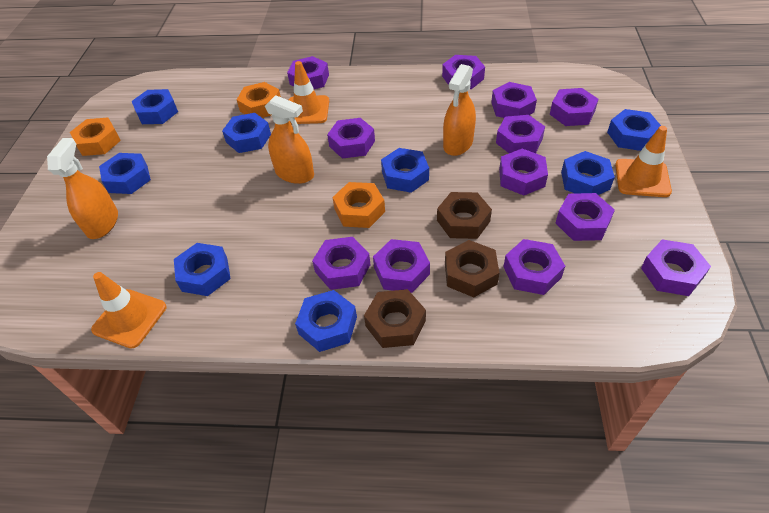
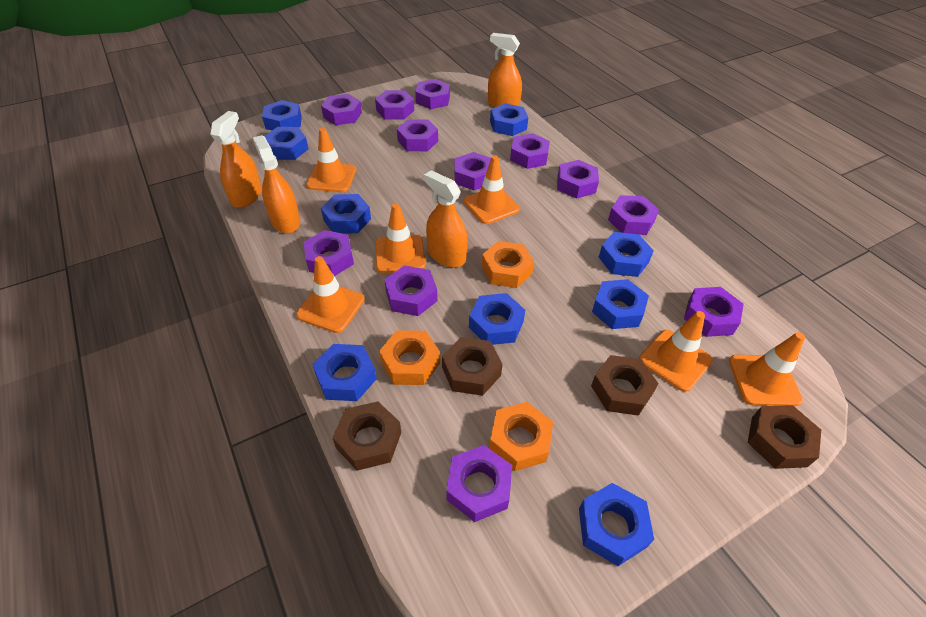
blue nut: 8 -> 9
brown nut: 3 -> 4
orange spray bottle: 3 -> 4
orange traffic cone: 3 -> 6

